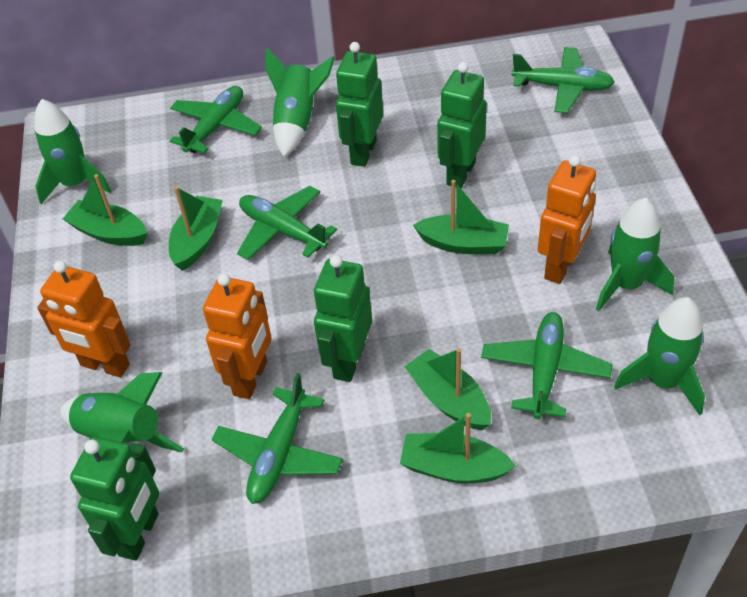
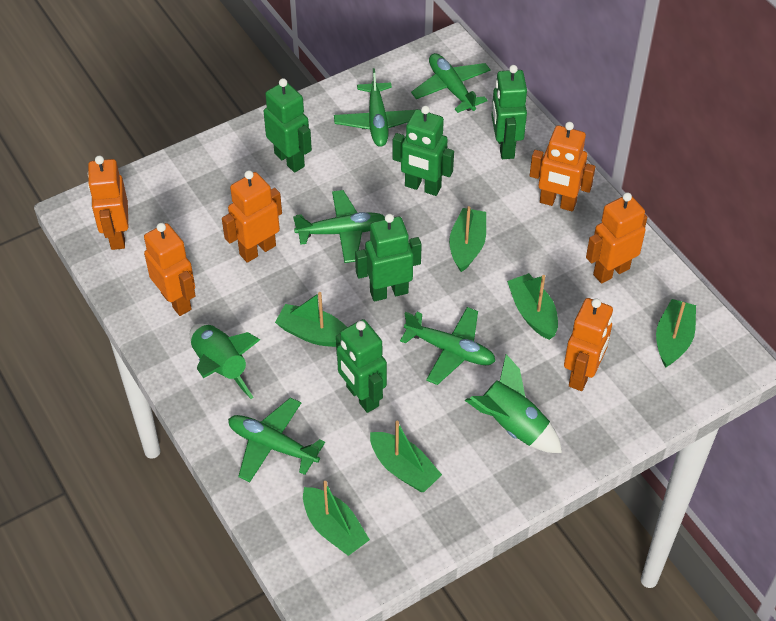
green boat: 5 -> 6
green robot: 4 -> 5
green rocket: 5 -> 2
orange robot: 3 -> 6

